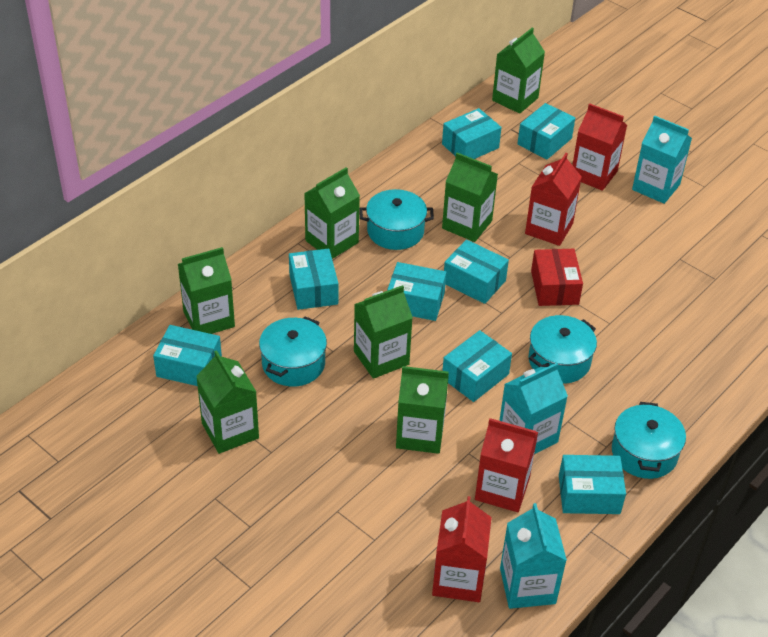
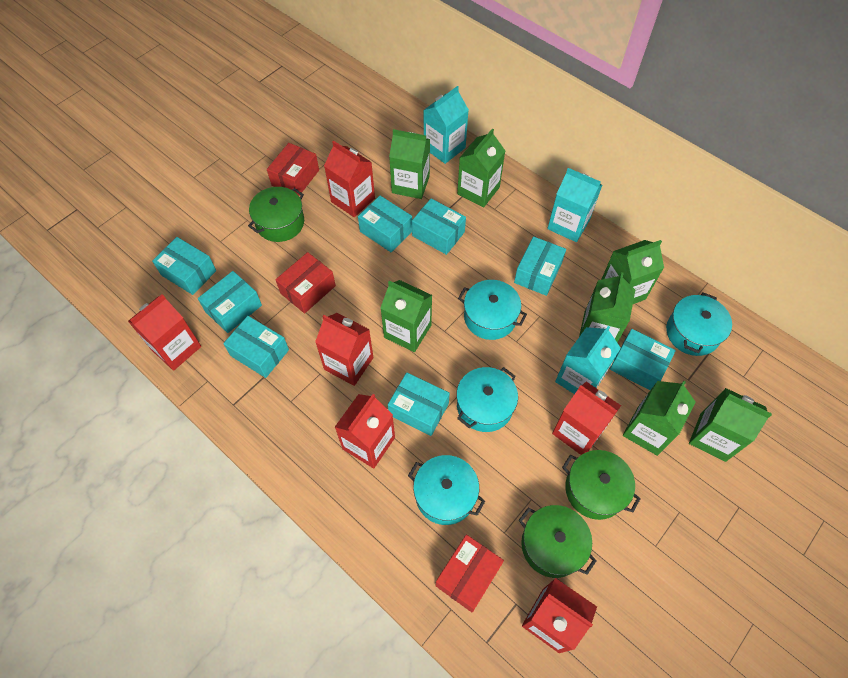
green pot: 0 -> 3
red box: 1 -> 3
red carton: 4 -> 6

